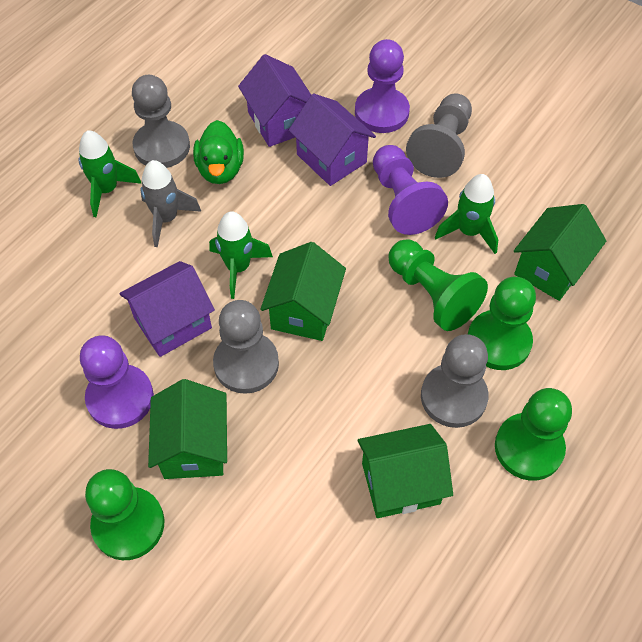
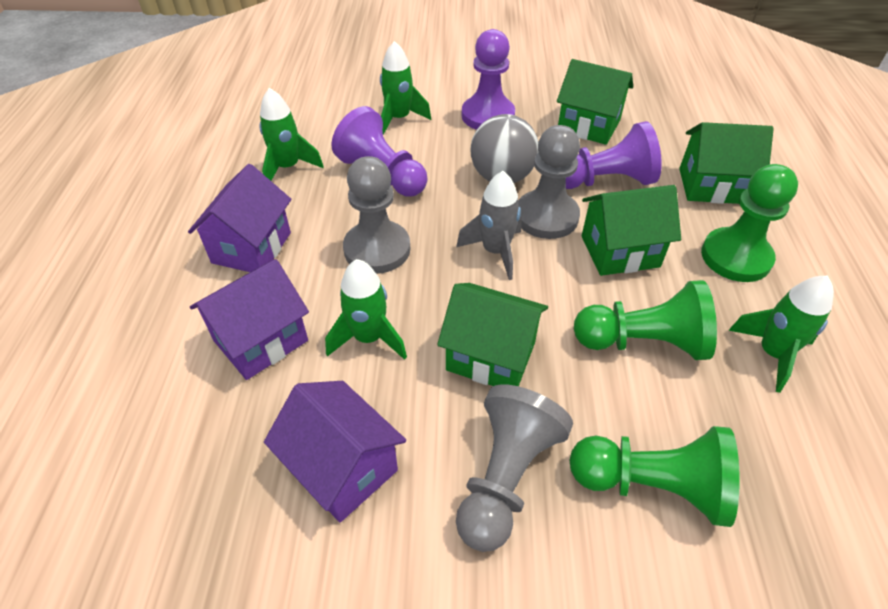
green duck: 1 -> 0
green pawn: 4 -> 3
green rocket: 3 -> 4
grey ball: 0 -> 1
grey pawn: 4 -> 3

